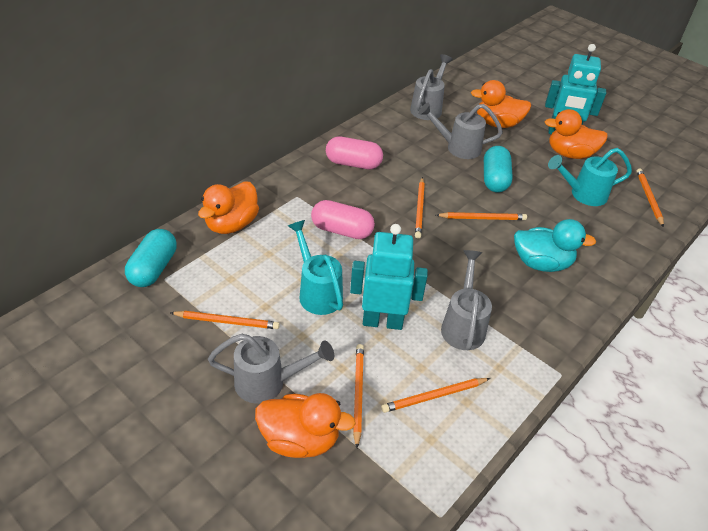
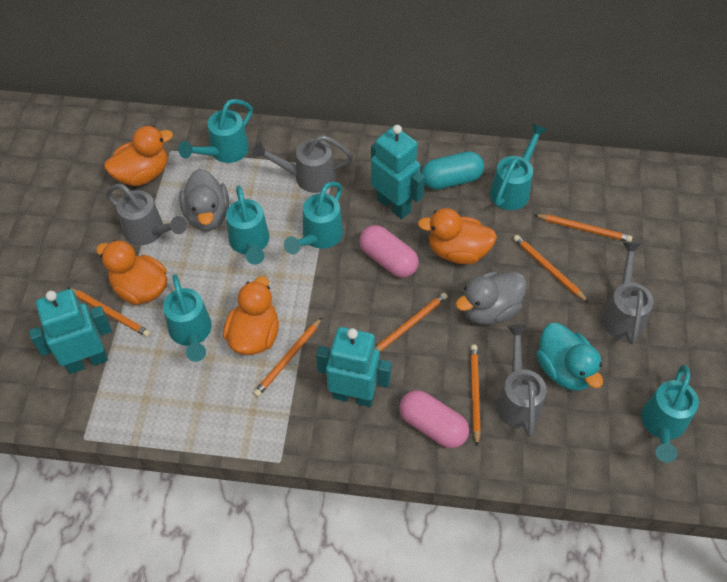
grey duck: 0 -> 2
turquoise capsule: 2 -> 1
turquoise robot: 2 -> 3
turquoise watering can: 2 -> 6

